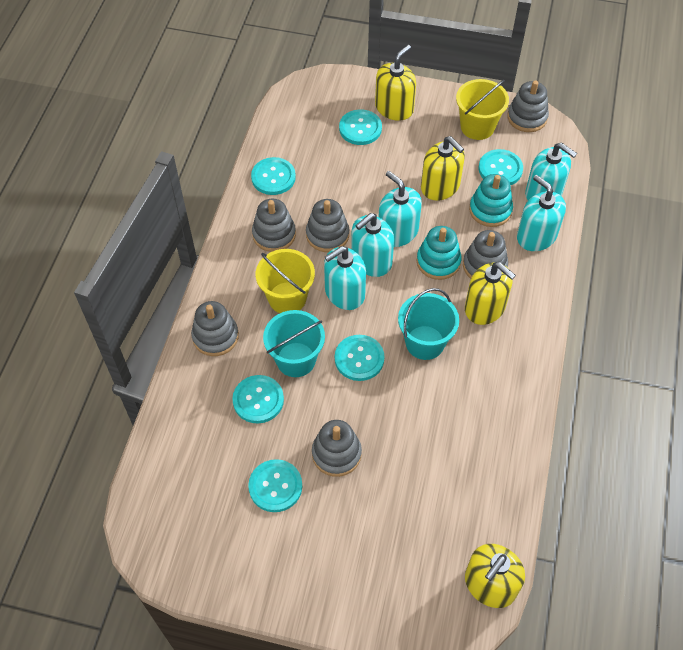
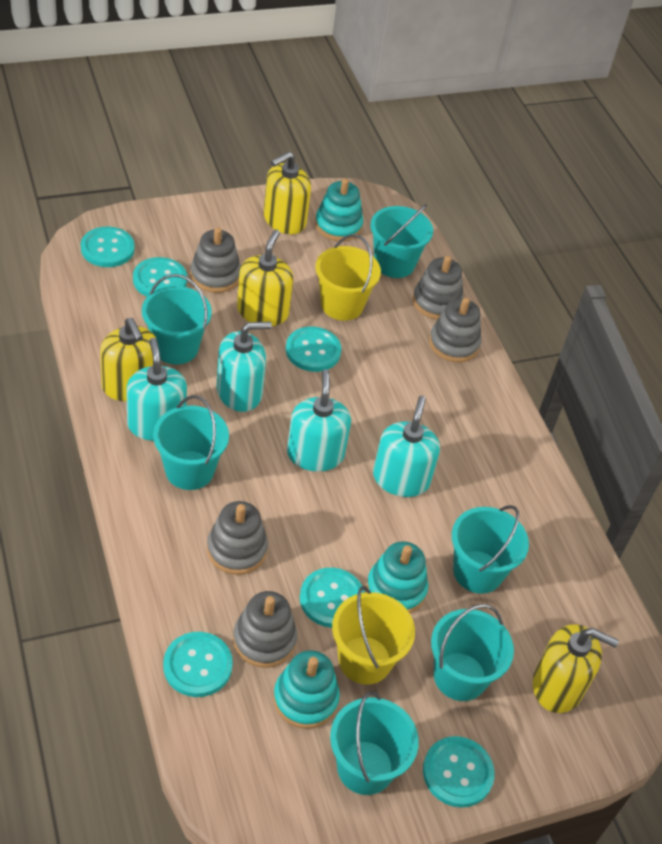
grey stacking toy: 6 -> 5
turquoise bucket: 2 -> 6
turquoise soap dispenser: 5 -> 4
turquoise stacking toy: 2 -> 3

